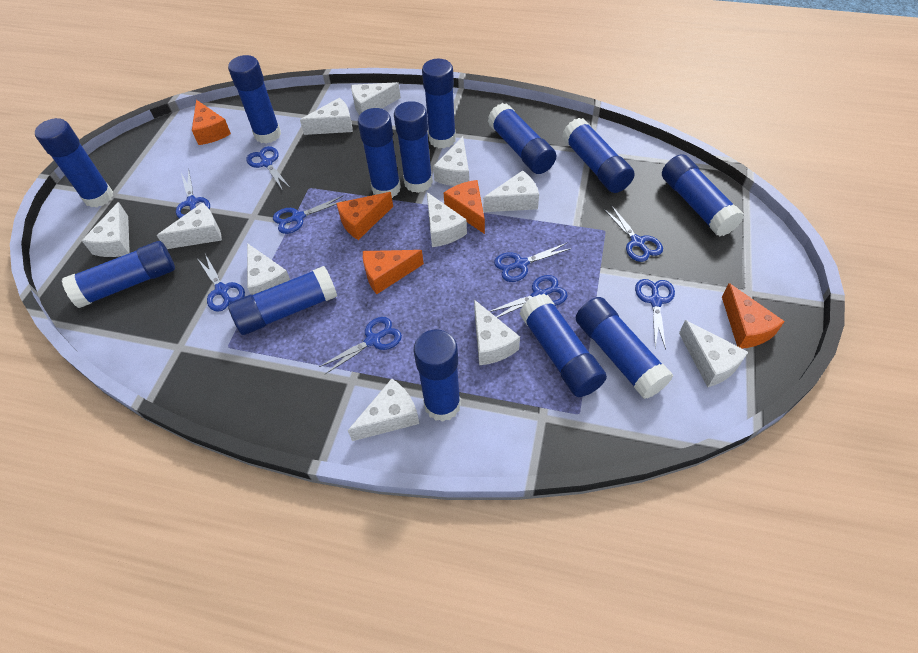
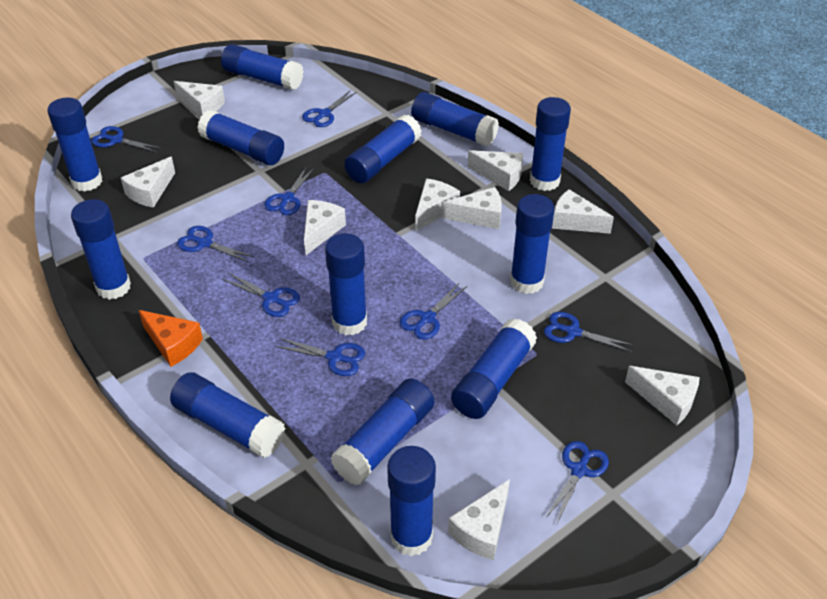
orange cheese: 5 -> 1
white cheese: 11 -> 9

